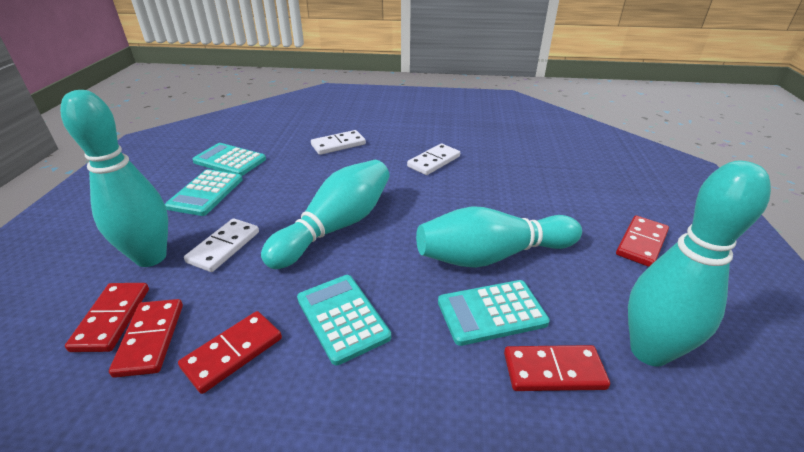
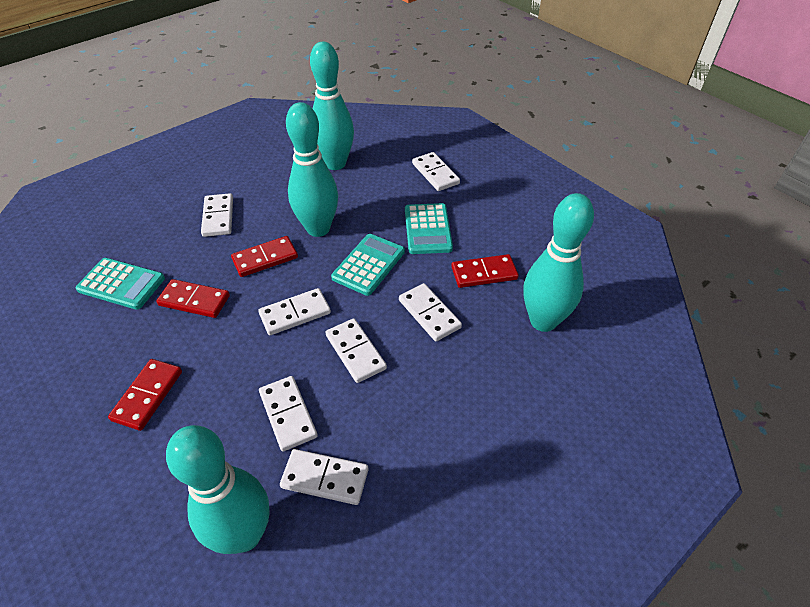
red domino: 5 -> 4
turquoise calculator: 4 -> 3
white domino: 3 -> 7

